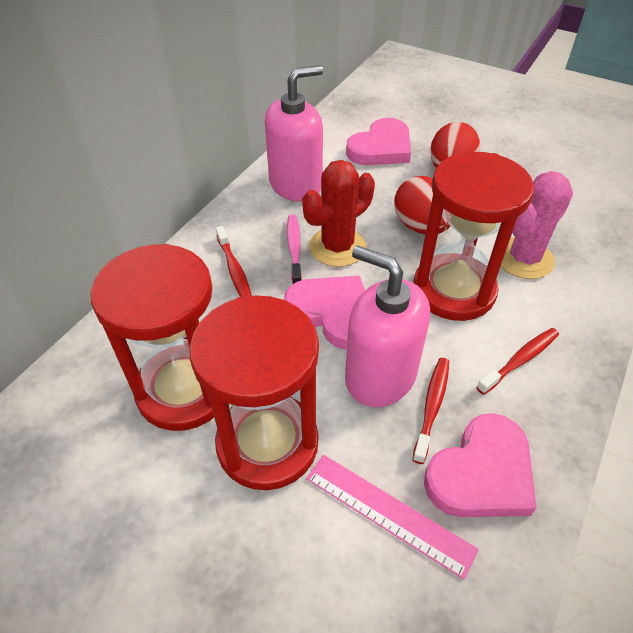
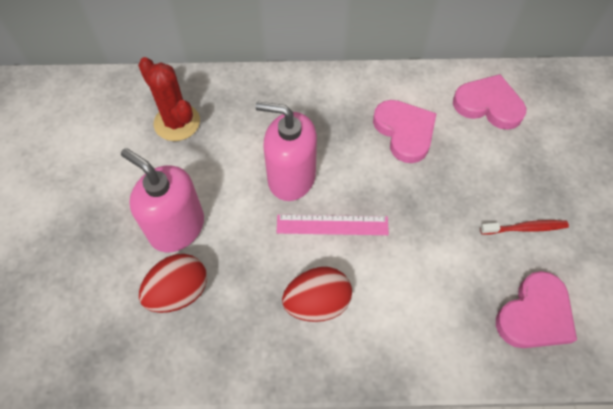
pink cactus: 1 -> 0
pink toothbrush: 1 -> 0
red hourglass: 3 -> 0
red toothbrush: 3 -> 1

